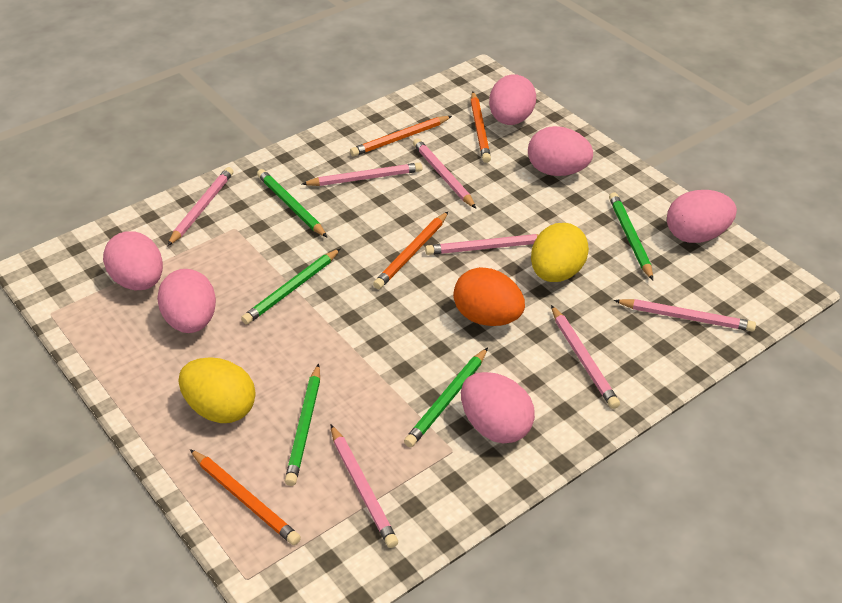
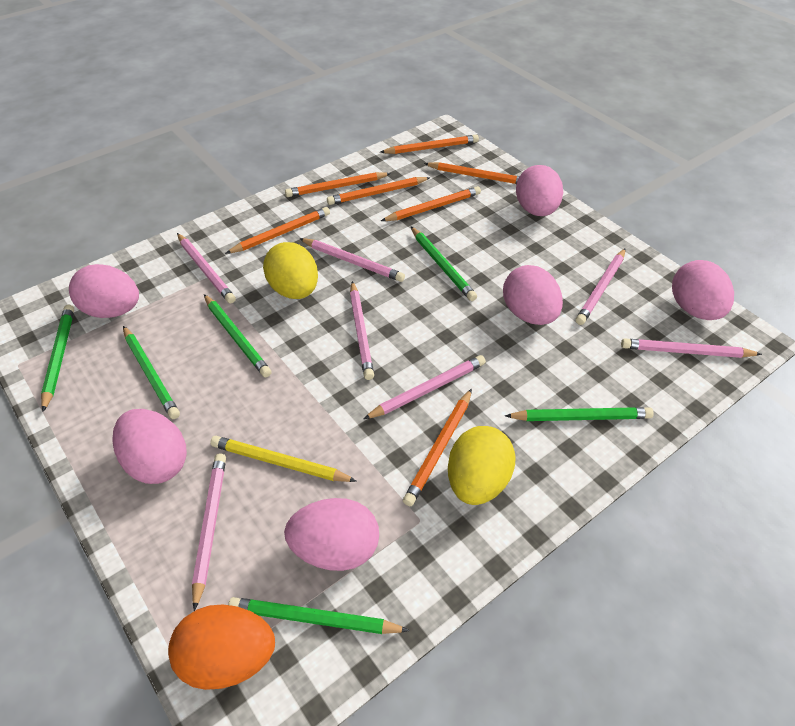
green pencil: 5 -> 6
orange pencil: 4 -> 7
yellow pencil: 0 -> 1

